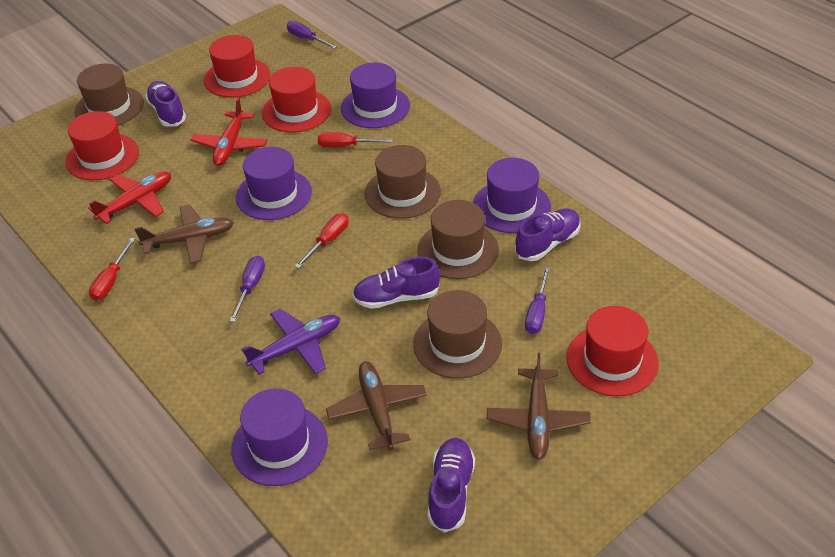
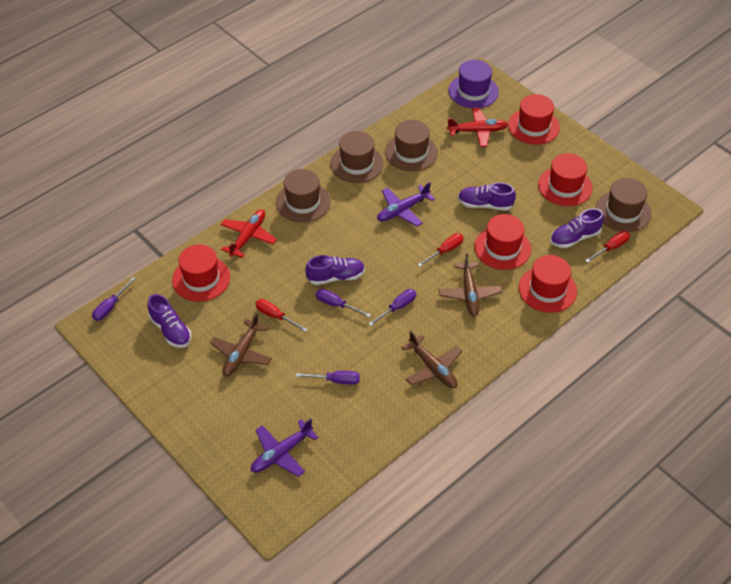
purple hat: 4 -> 1
purple plane: 1 -> 2
purple screwdriver: 3 -> 4
red hat: 4 -> 5

